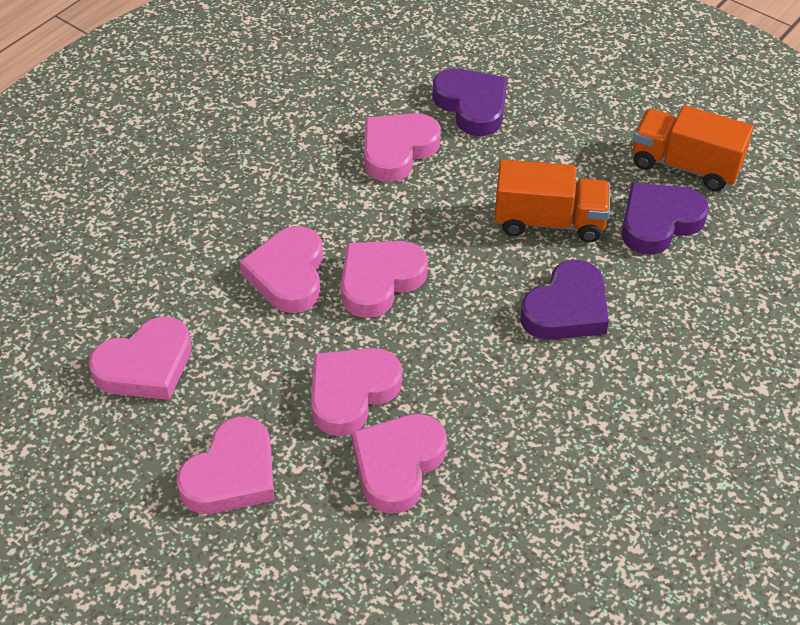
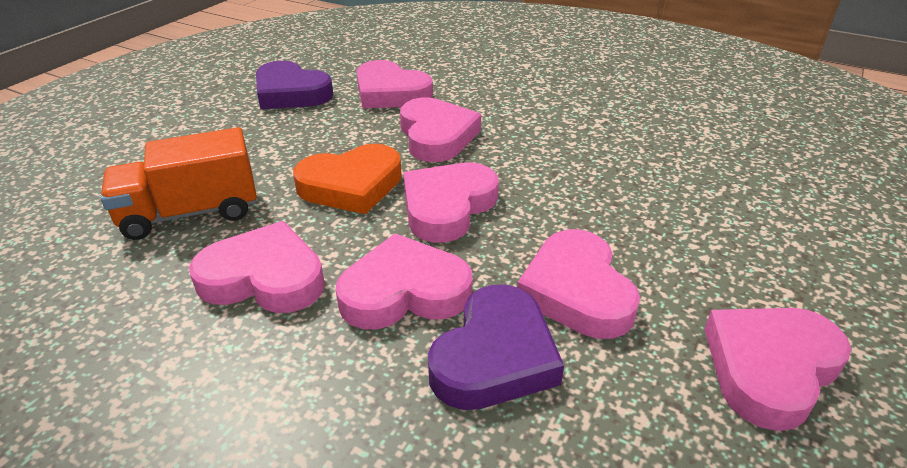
orange heart: 0 -> 1
orange truck: 2 -> 1
purple heart: 3 -> 2

